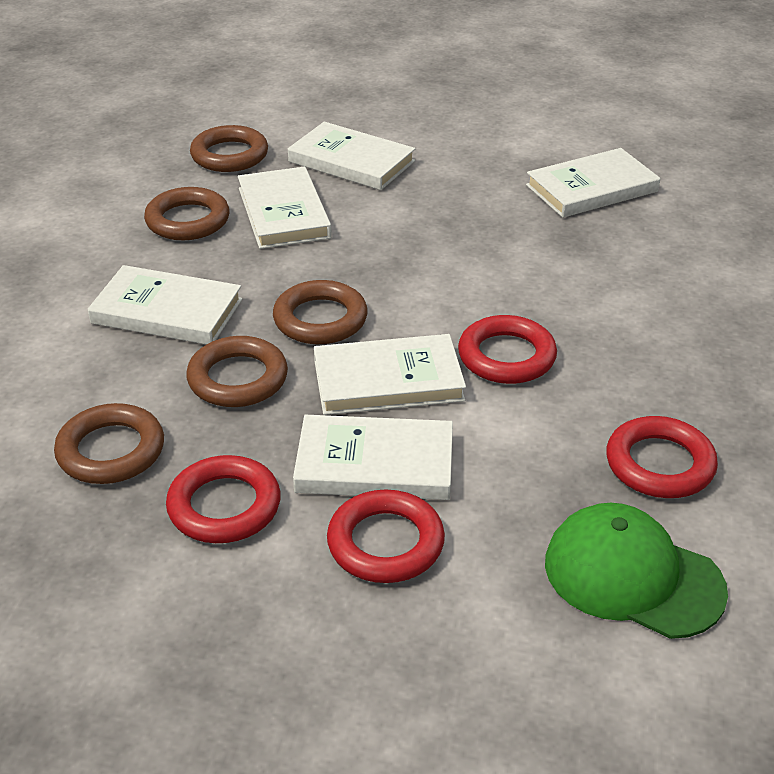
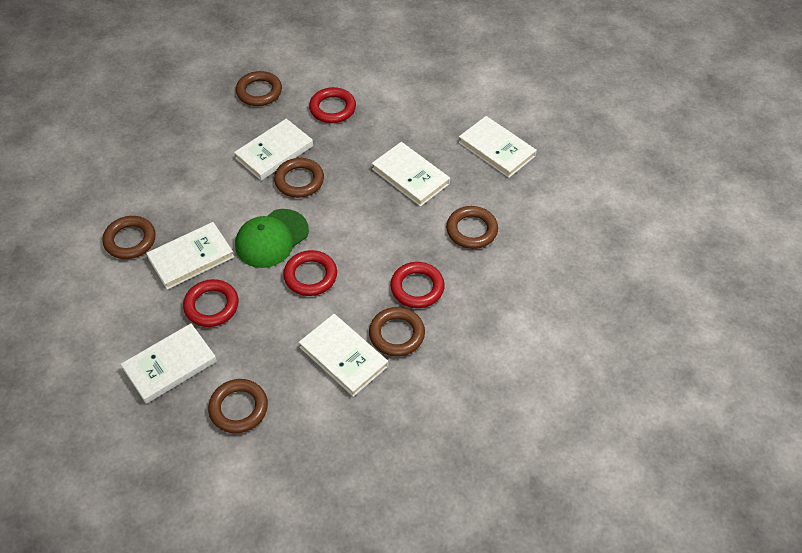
brown ring: 5 -> 6

